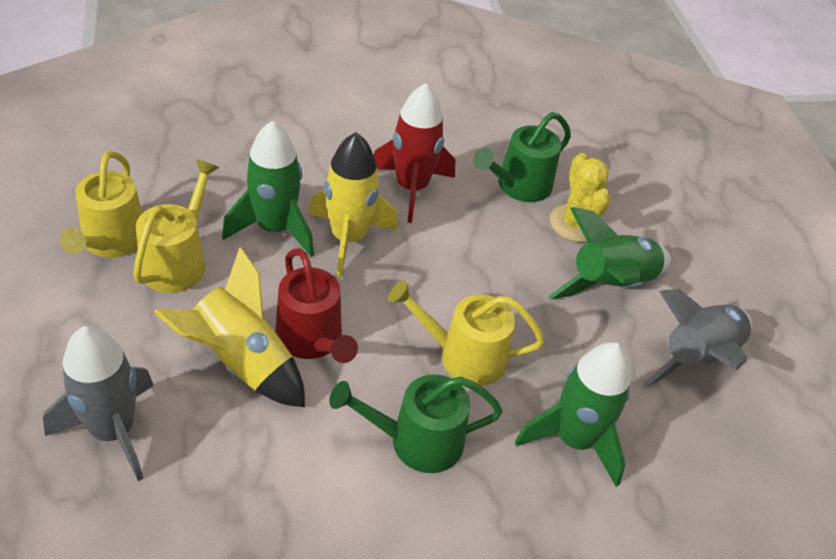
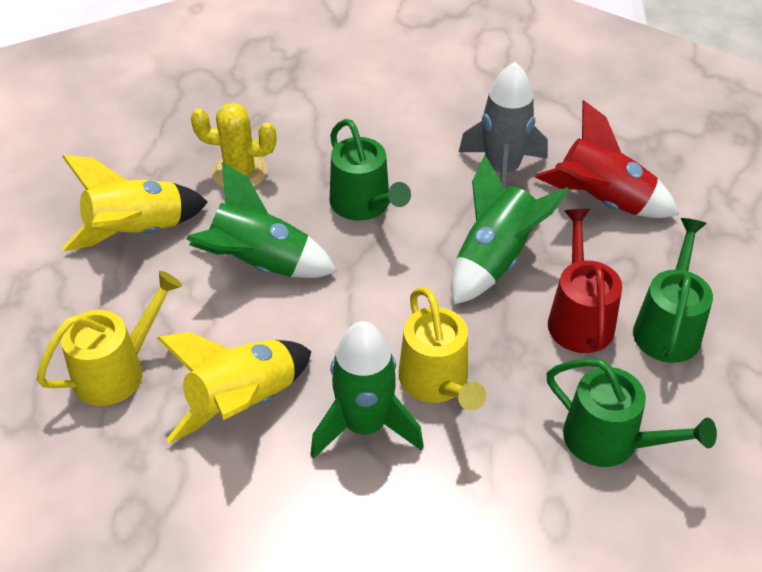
green watering can: 2 -> 3
grey rocket: 2 -> 1
yellow watering can: 3 -> 2

